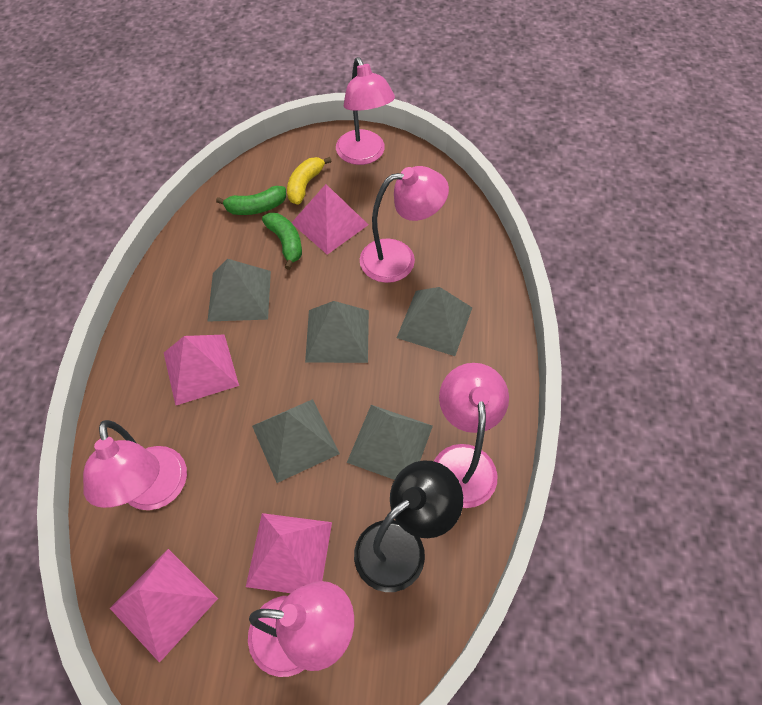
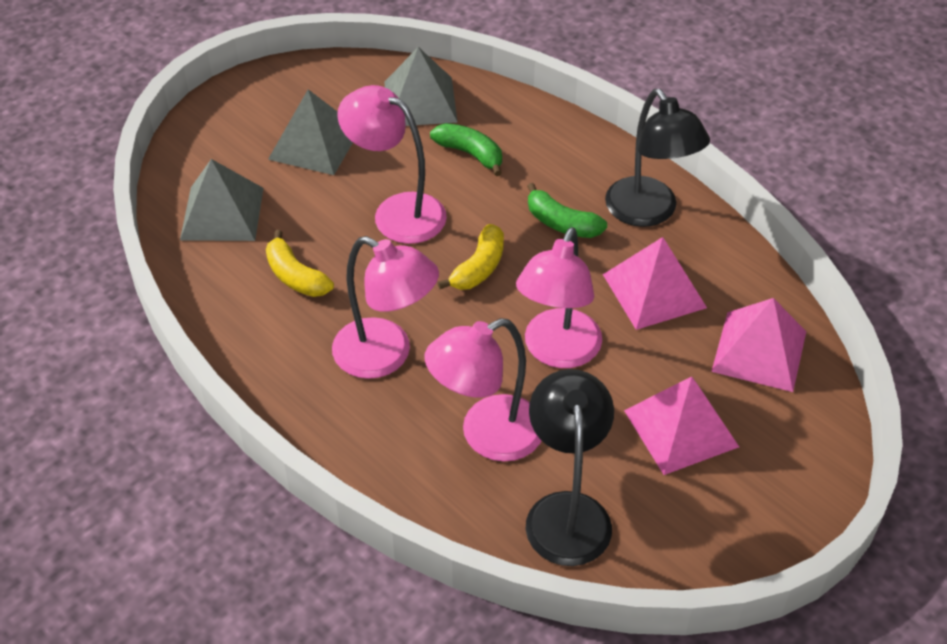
black lamp: 1 -> 2
grey pyramid: 5 -> 3
pink lamp: 5 -> 4
pink pyramid: 4 -> 3
yellow banana: 1 -> 2

